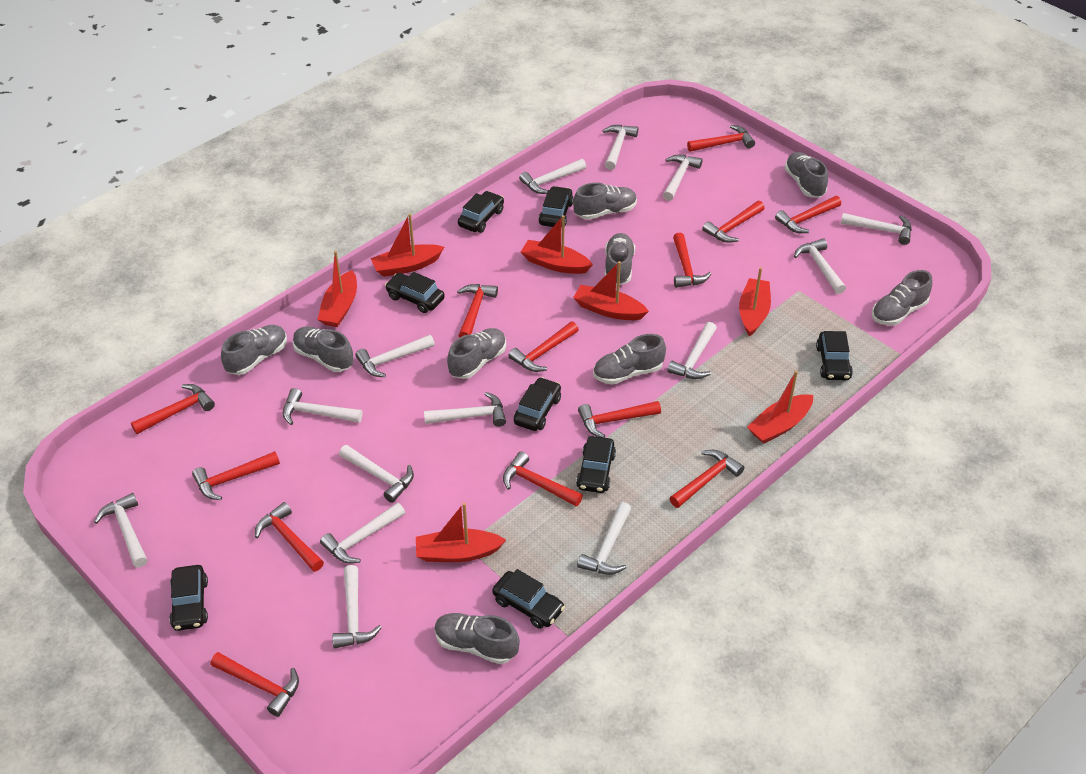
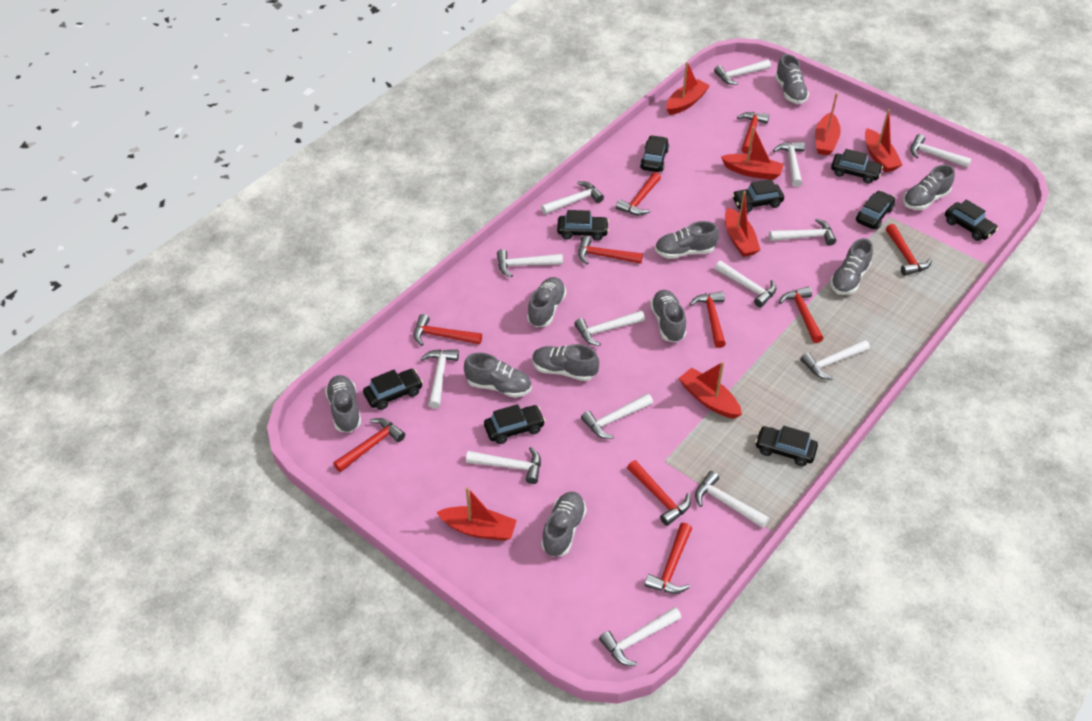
black car: 8 -> 9
grey shoe: 9 -> 10
red hammer: 13 -> 10

